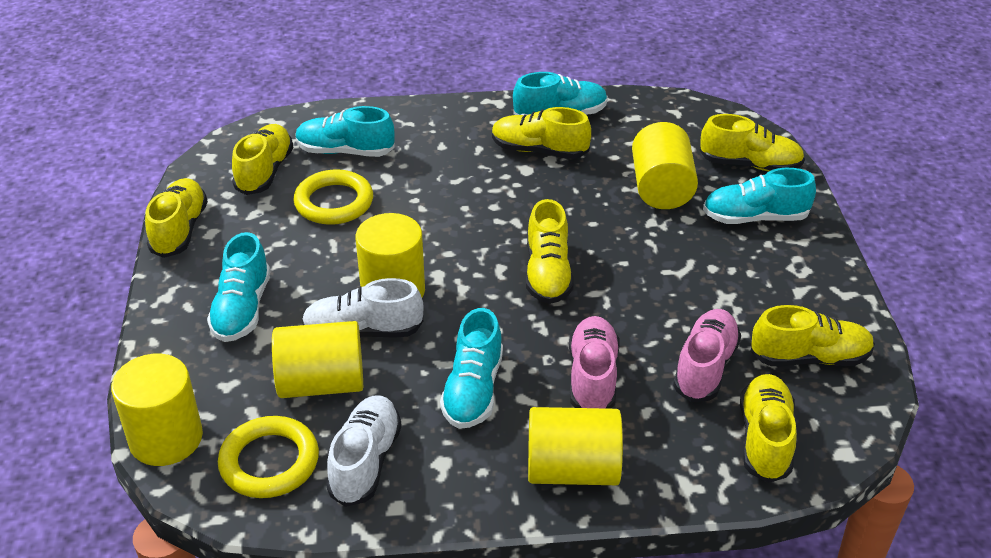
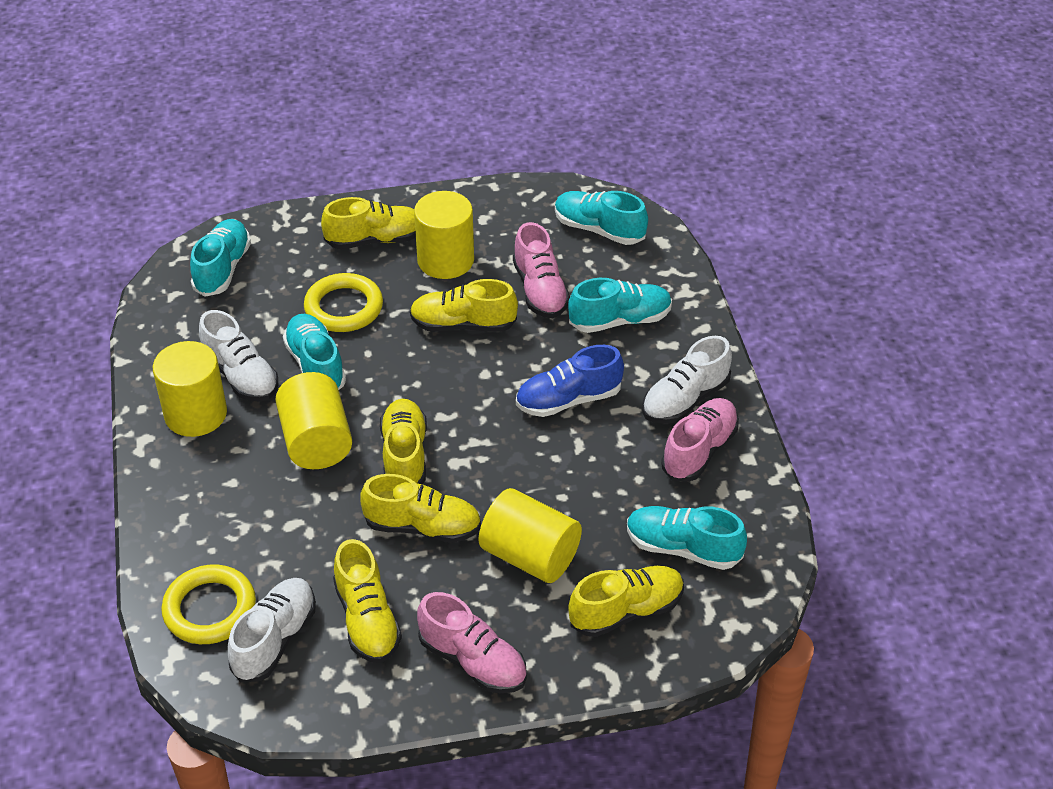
blue shoe: 0 -> 1
pink shoe: 2 -> 3
white shoe: 2 -> 3
yellow cylinder: 5 -> 4
yellow shoe: 7 -> 6

